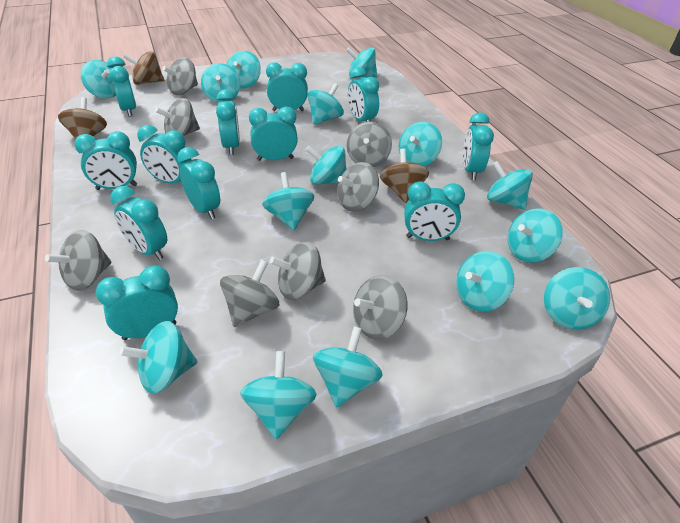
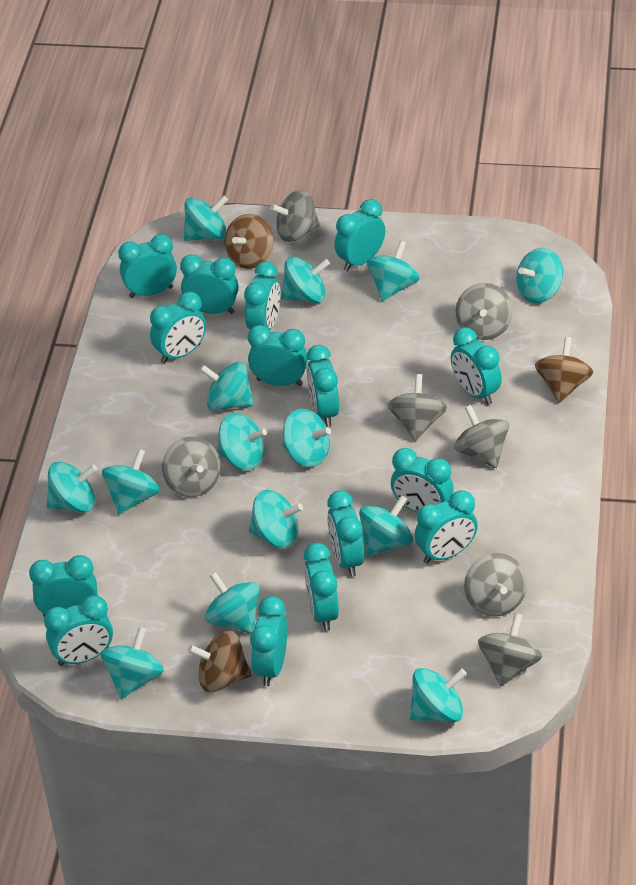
grey spinning top: 8 -> 7
turquoise clock: 12 -> 15
turquoise spinning top: 15 -> 14

